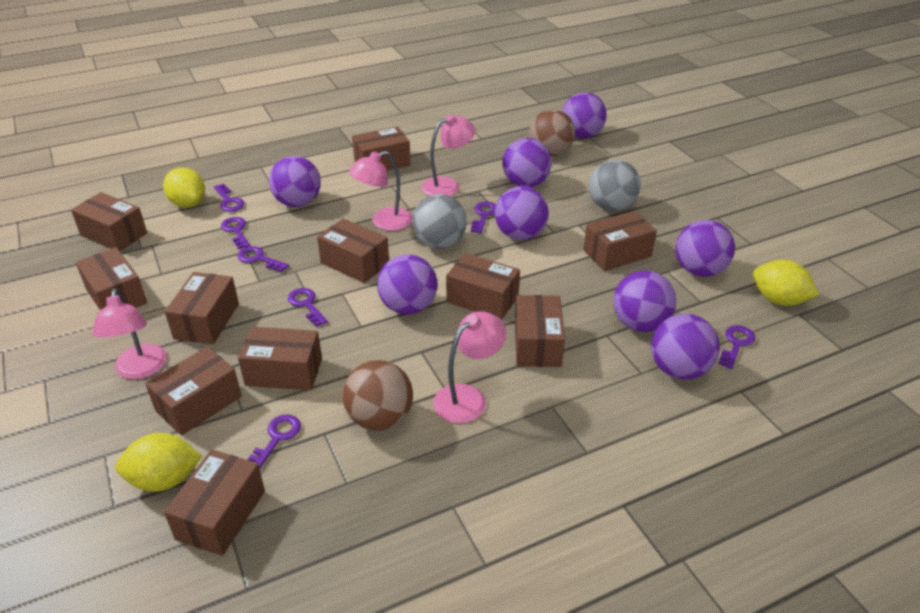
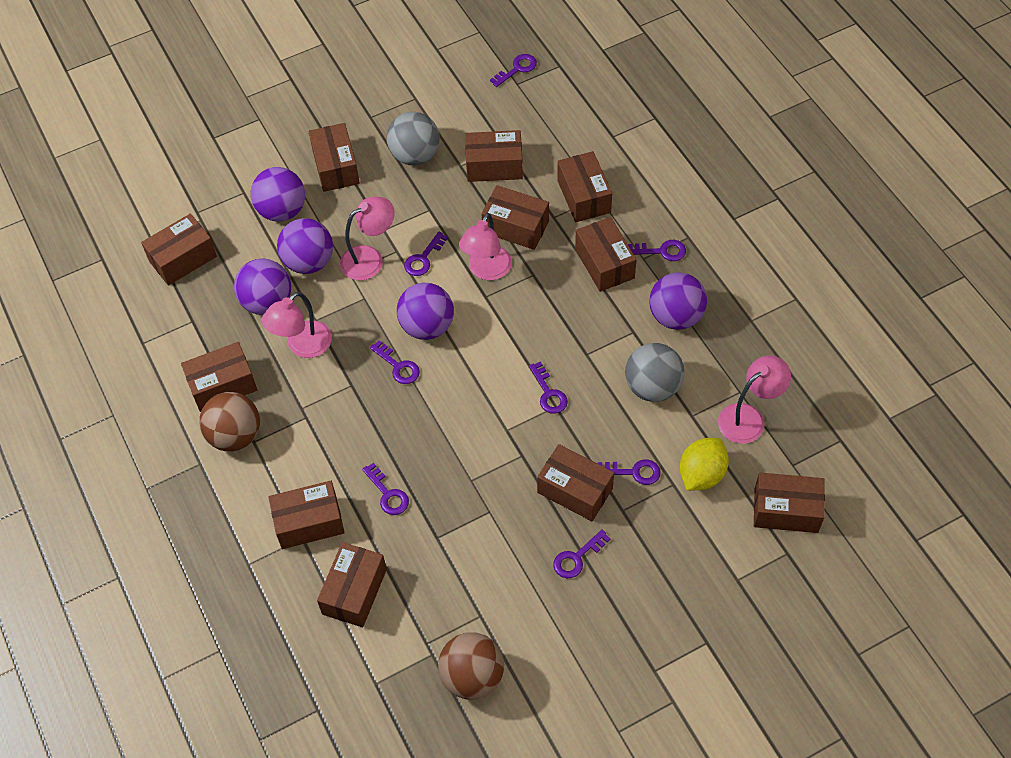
purple ball: 8 -> 5
purple key: 7 -> 8
yellow lemon: 3 -> 1

